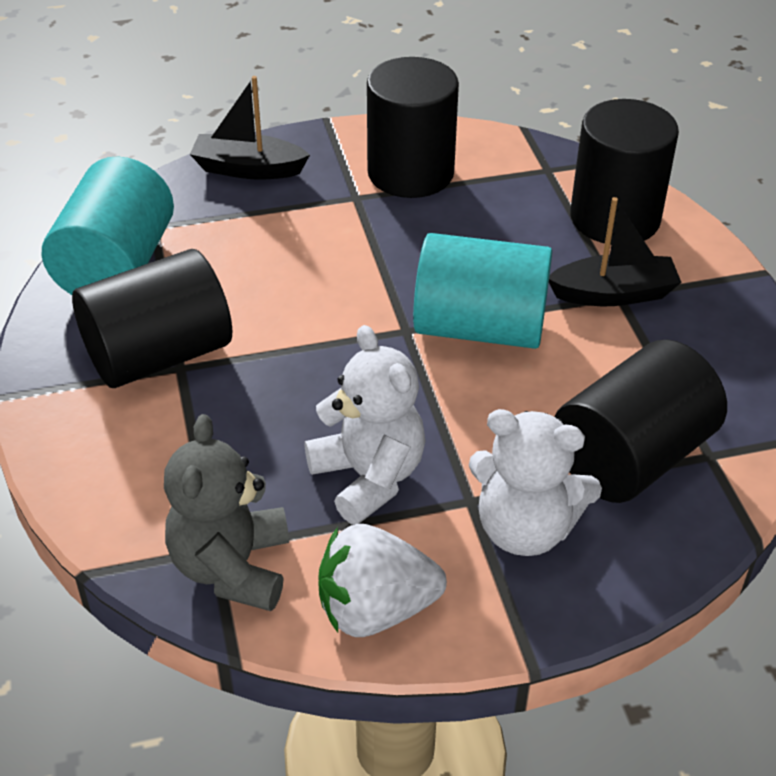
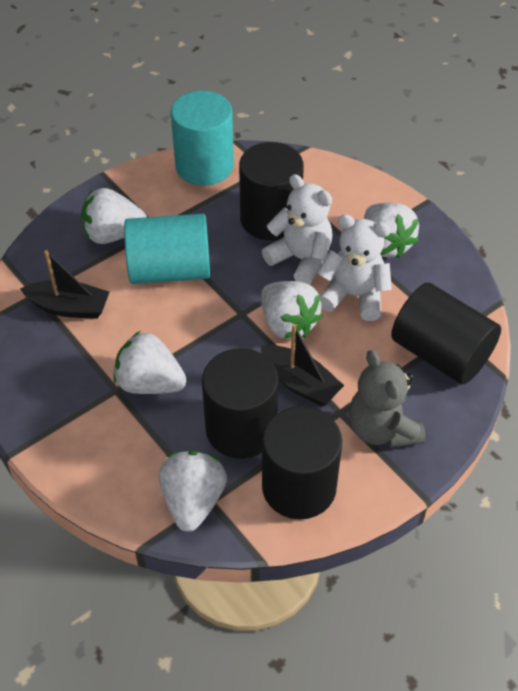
white strawberry: 1 -> 5

